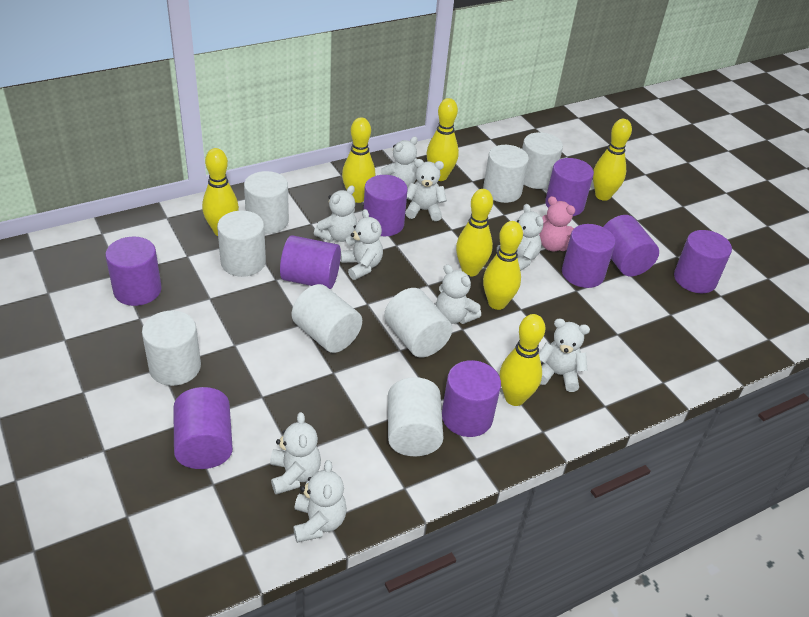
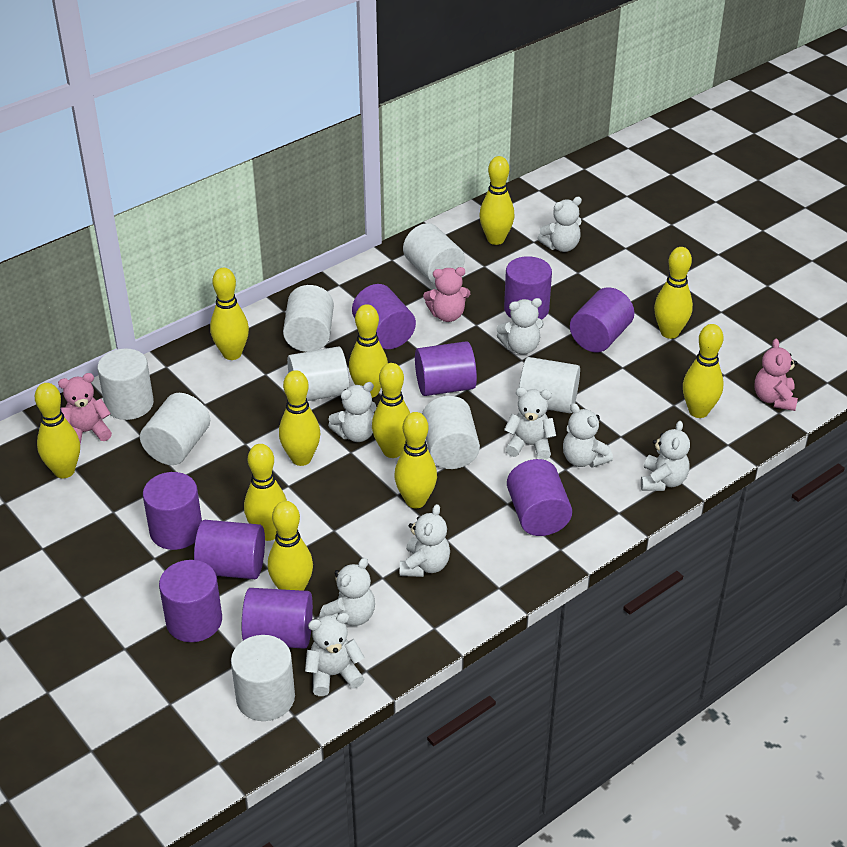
pink teddy bear: 1 -> 3
yellow bowling pin: 7 -> 11

